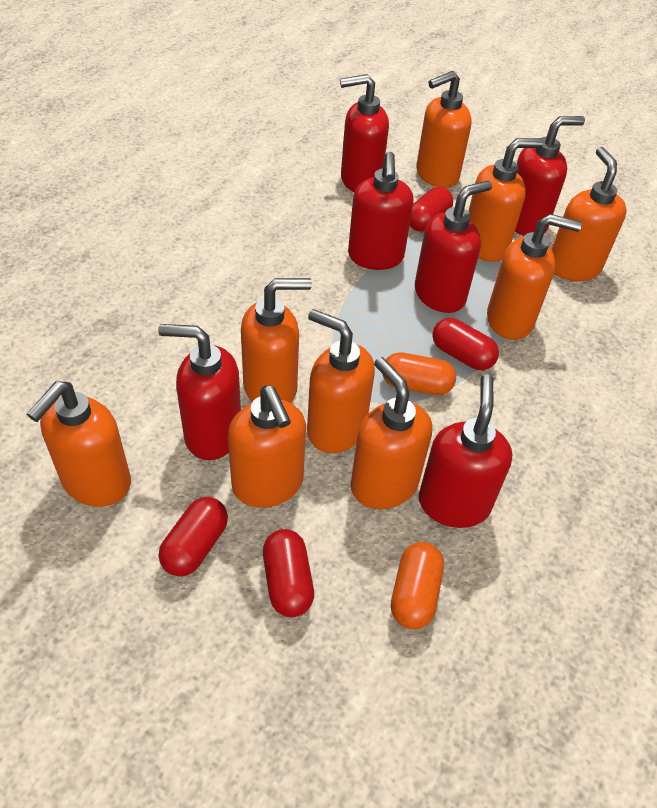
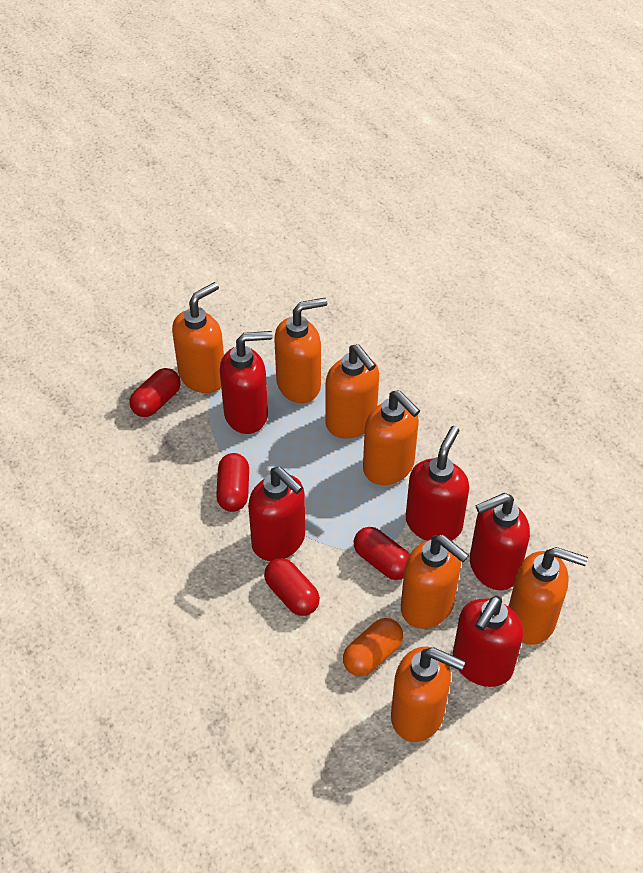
orange capsule: 2 -> 1
orange soap dispenser: 9 -> 7
red soap dispenser: 6 -> 5

